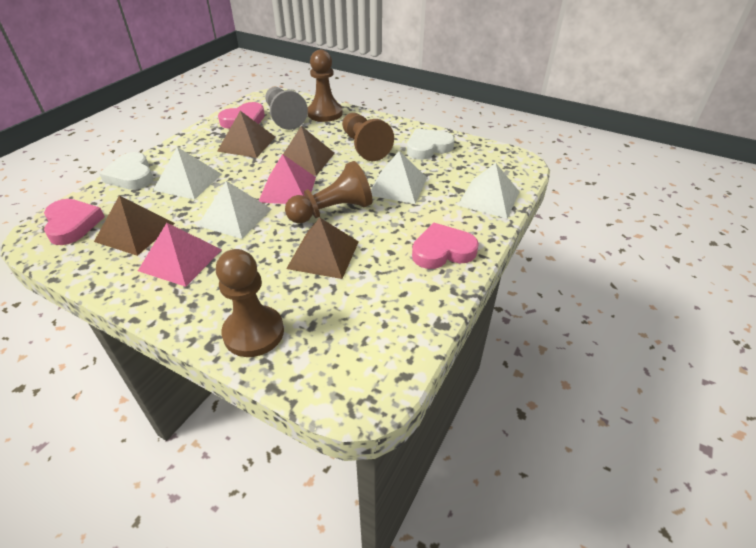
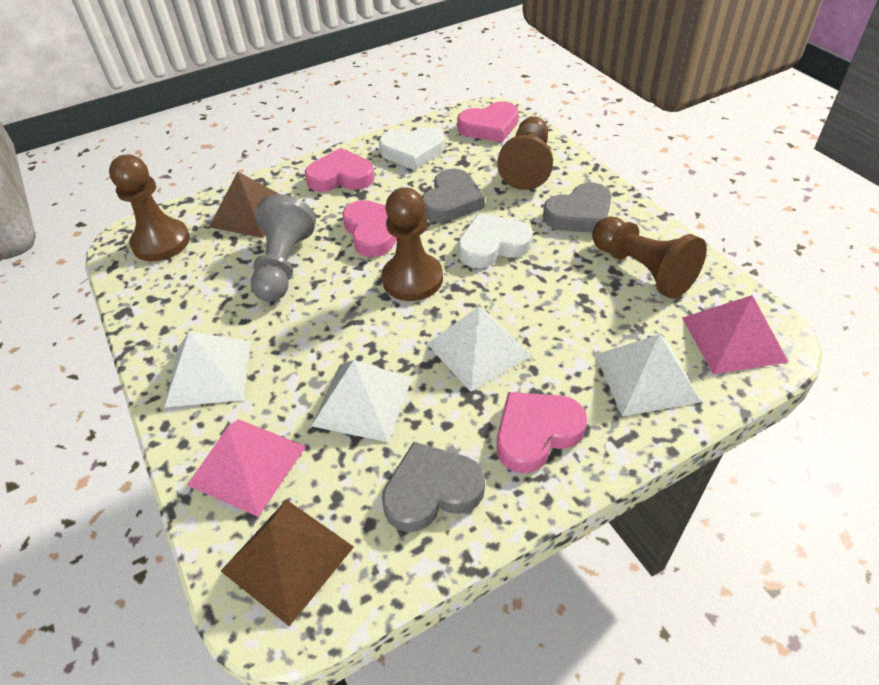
brown pyramid: 4 -> 2
grey heart: 0 -> 3
pink heart: 3 -> 4

